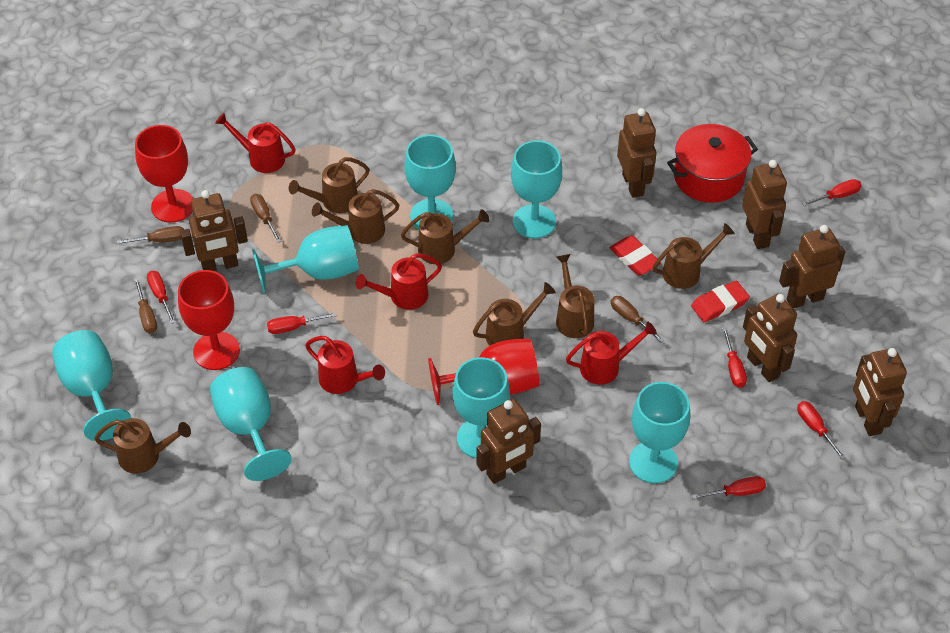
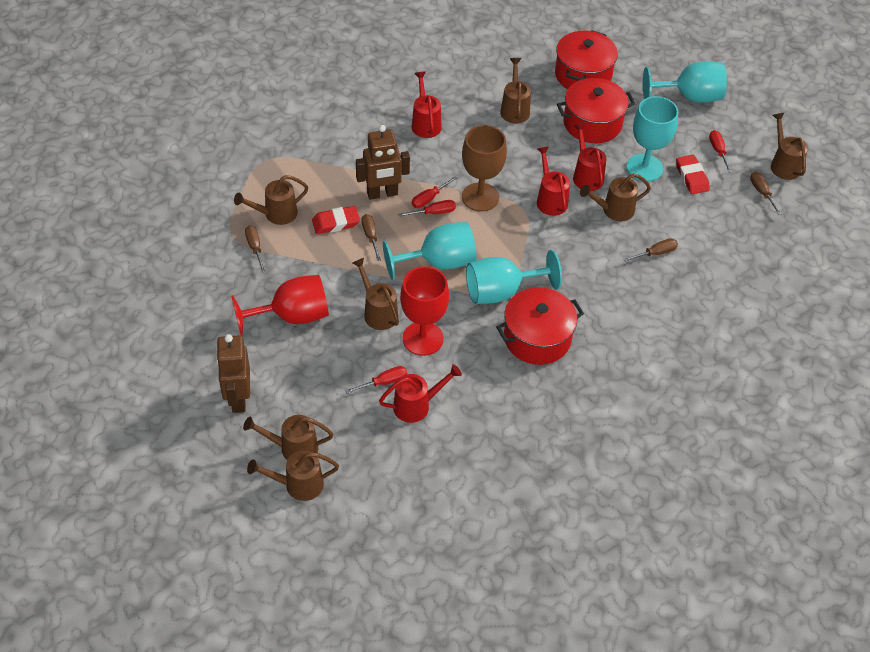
brown goblet: 0 -> 1
brown robot: 7 -> 2
red goblet: 3 -> 2
red pot: 1 -> 3
red screwdriver: 6 -> 4
turquoise goblet: 7 -> 4

